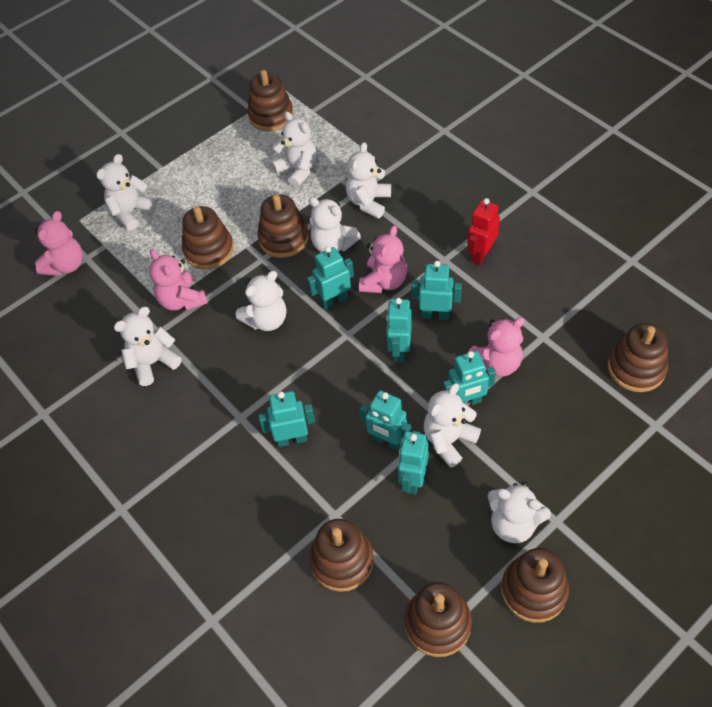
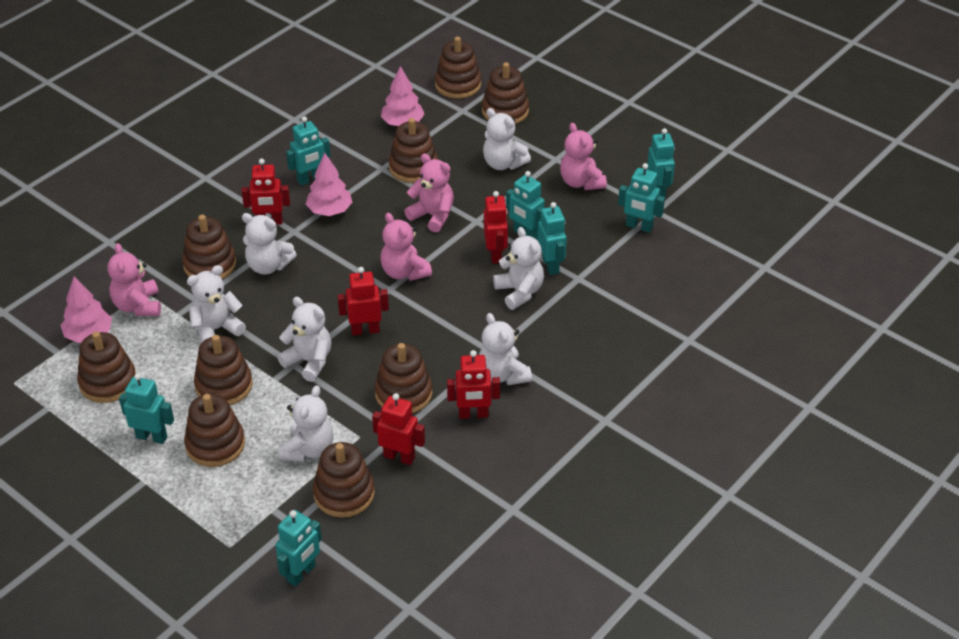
brown stacking toy: 7 -> 9
pink tree: 0 -> 3
red robot: 1 -> 5
white teddy bear: 8 -> 7

